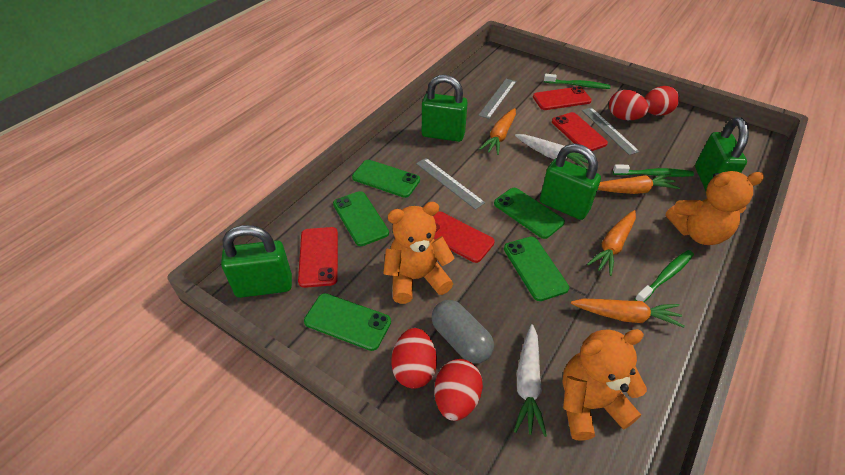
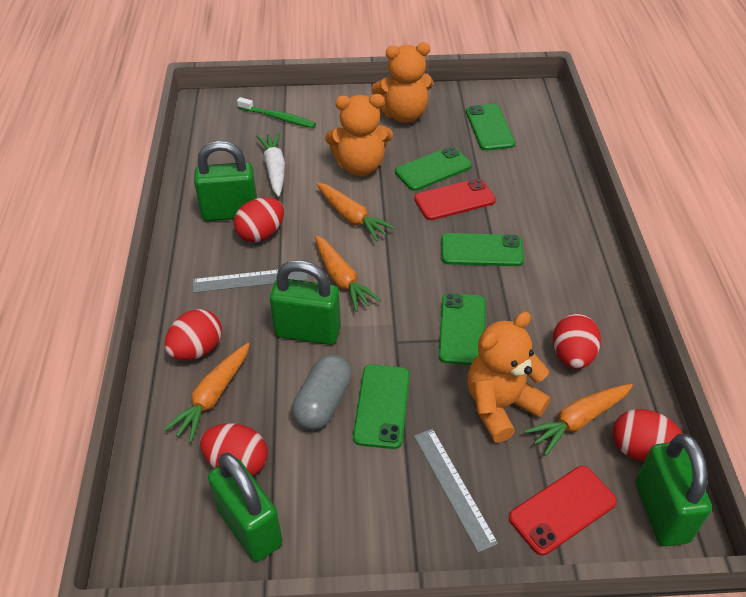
green toothbrush: 3 -> 1
grey ruler: 3 -> 2
red egg: 4 -> 5
red phone: 4 -> 2
white carrot: 2 -> 1

